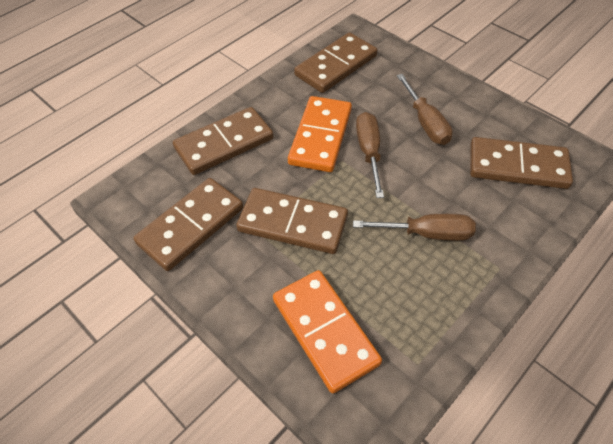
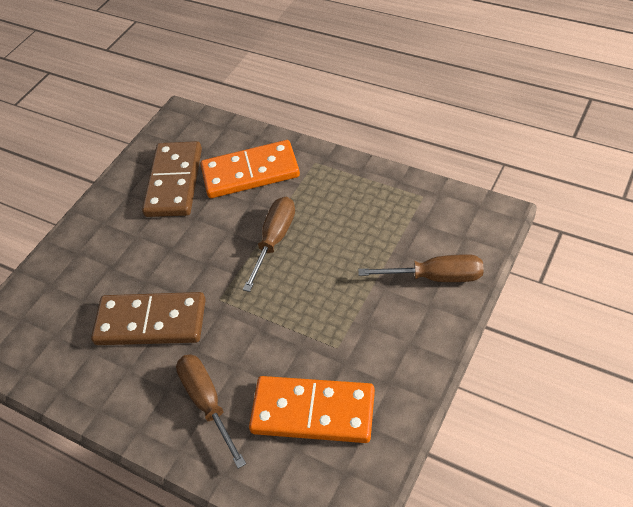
brown domino: 5 -> 2

